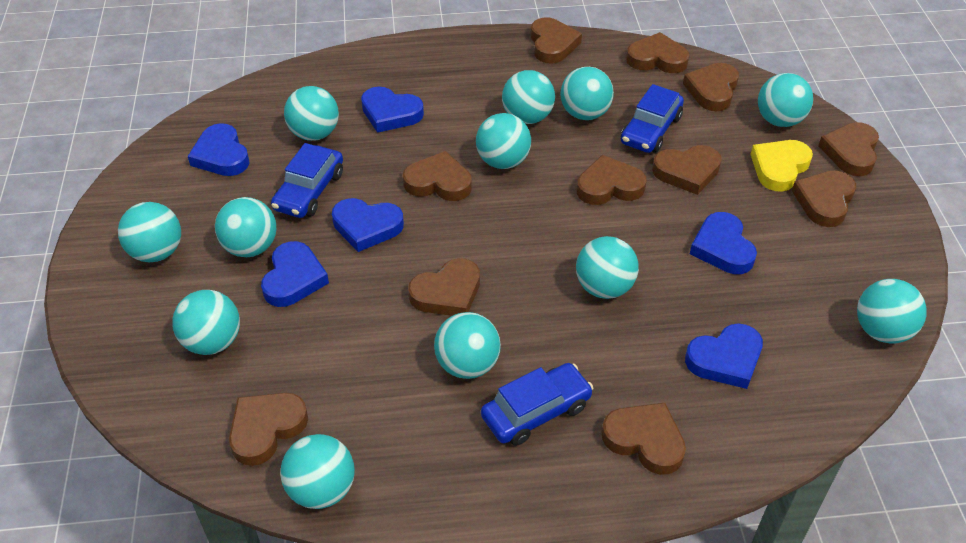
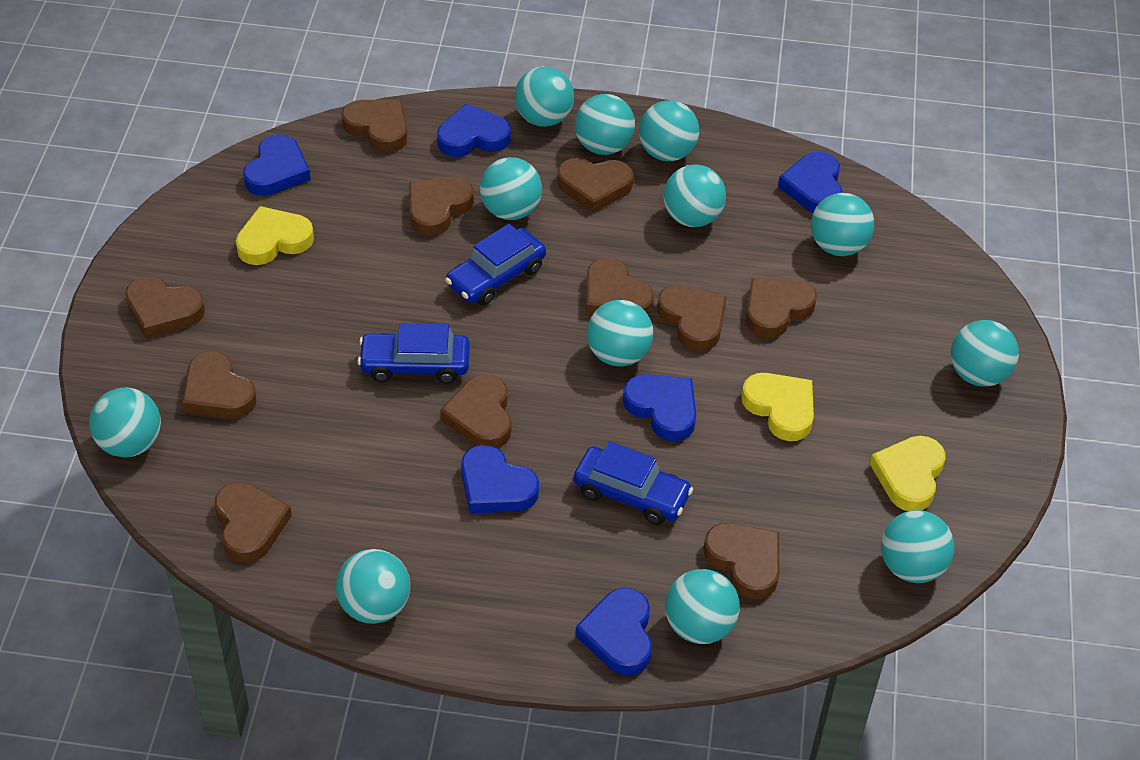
yellow heart: 1 -> 3

